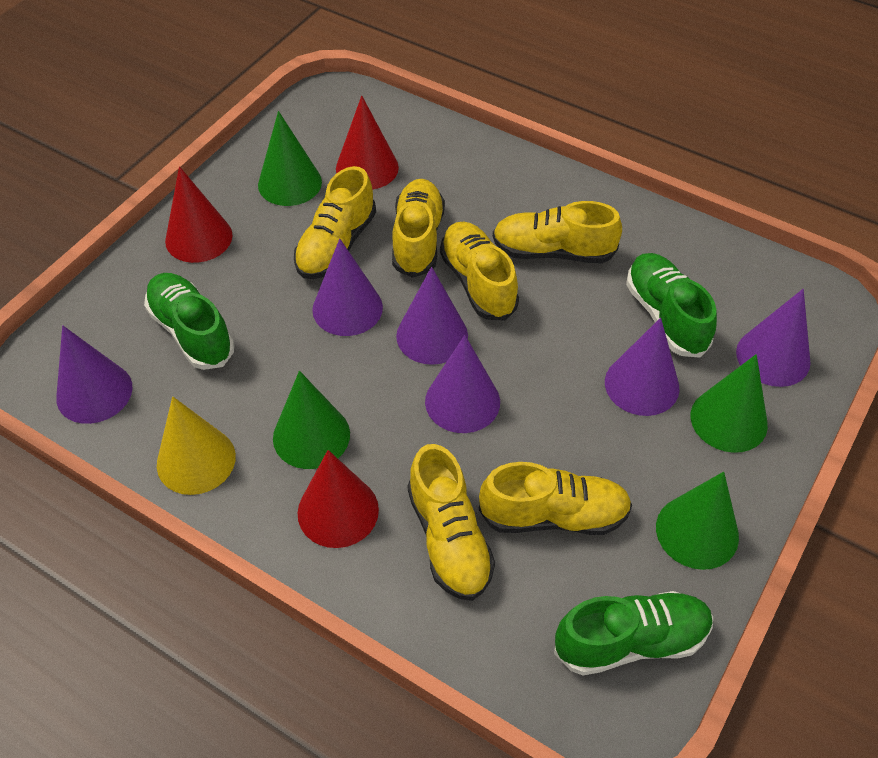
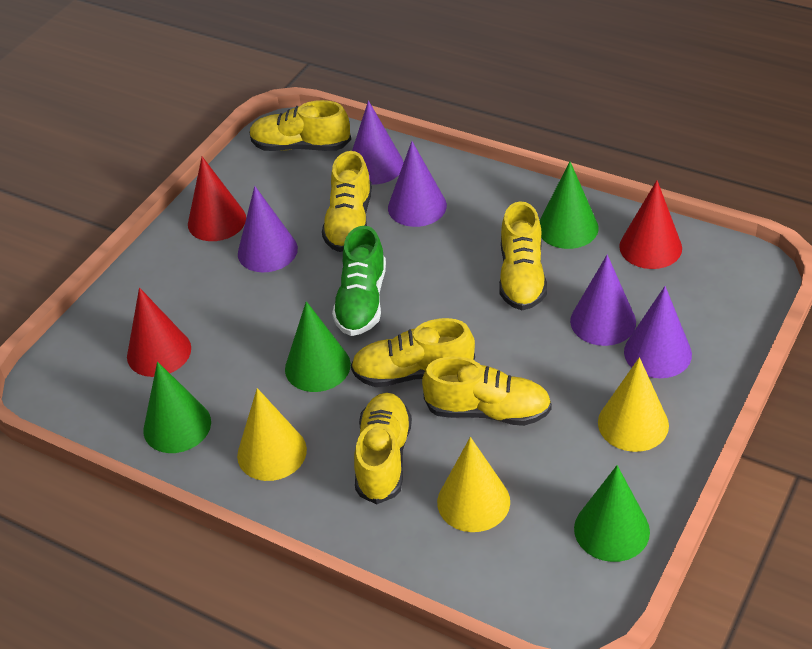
green shoe: 3 -> 1
purple cone: 6 -> 5
yellow cone: 1 -> 3

